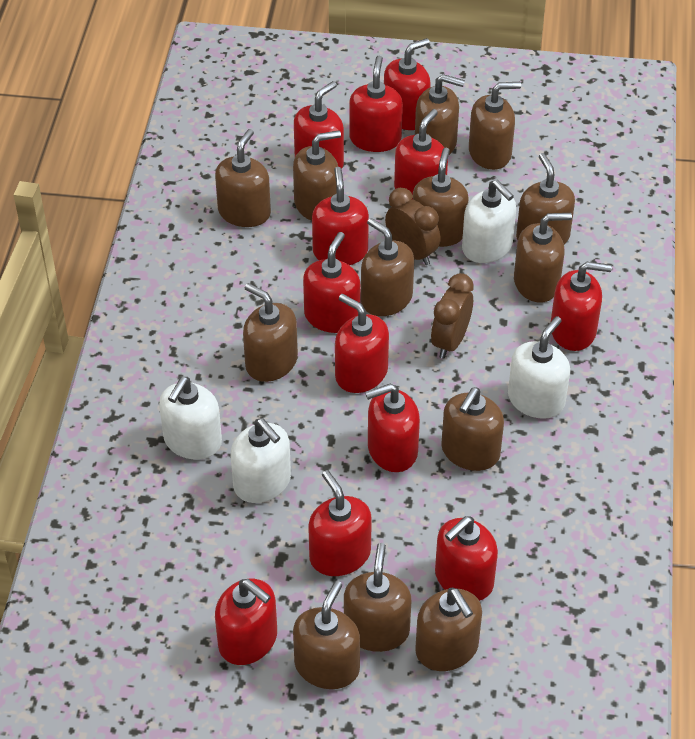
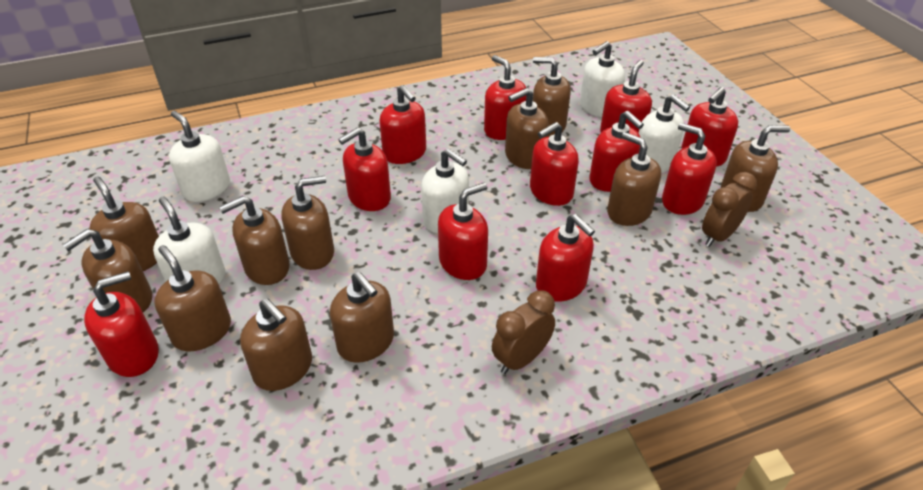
brown soap dispenser: 13 -> 11
red soap dispenser: 12 -> 11
white soap dispenser: 4 -> 5

